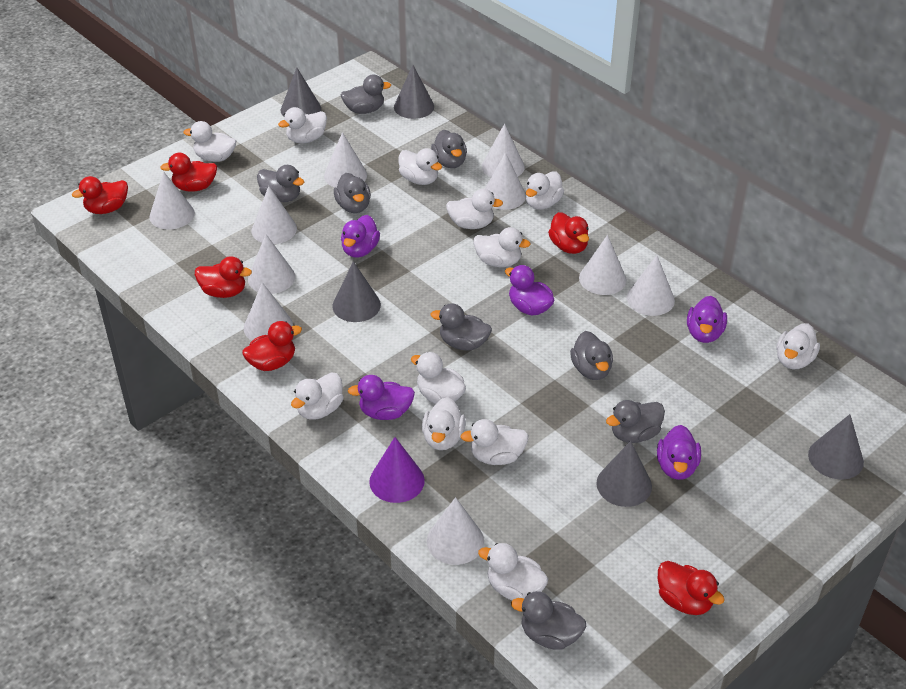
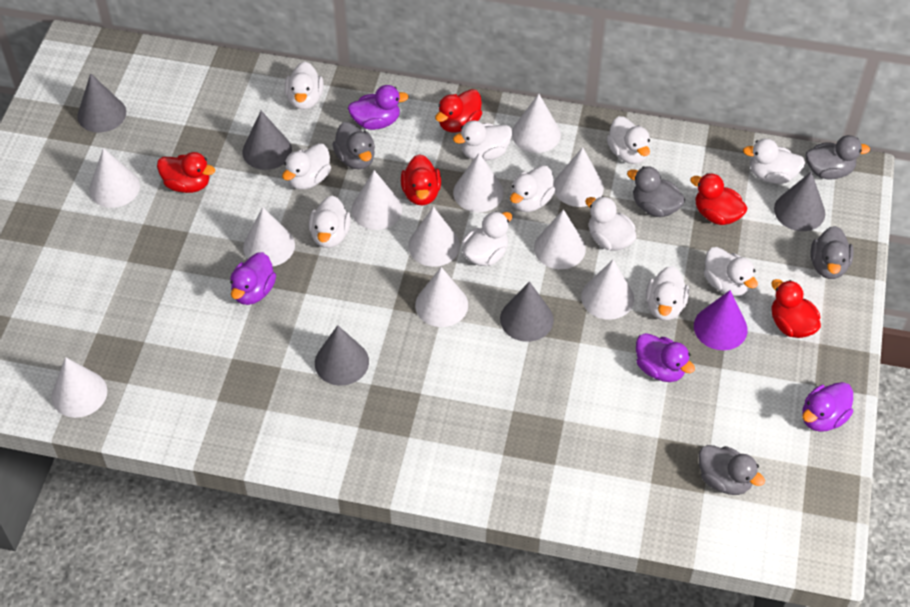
grey duck: 8 -> 5
purple duck: 5 -> 4
red duck: 6 -> 5
white cone: 10 -> 11
white duck: 12 -> 11

